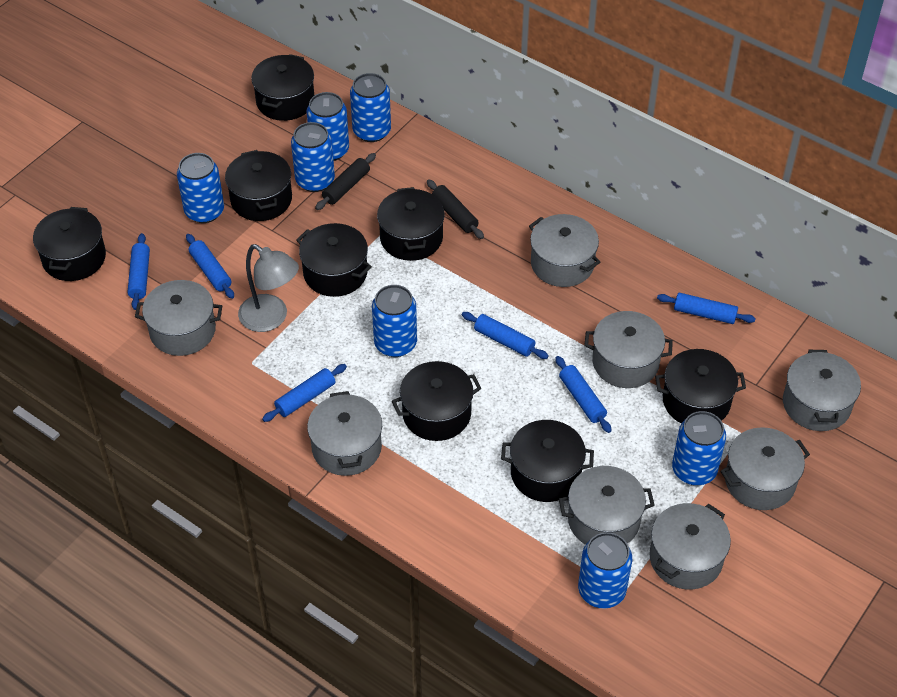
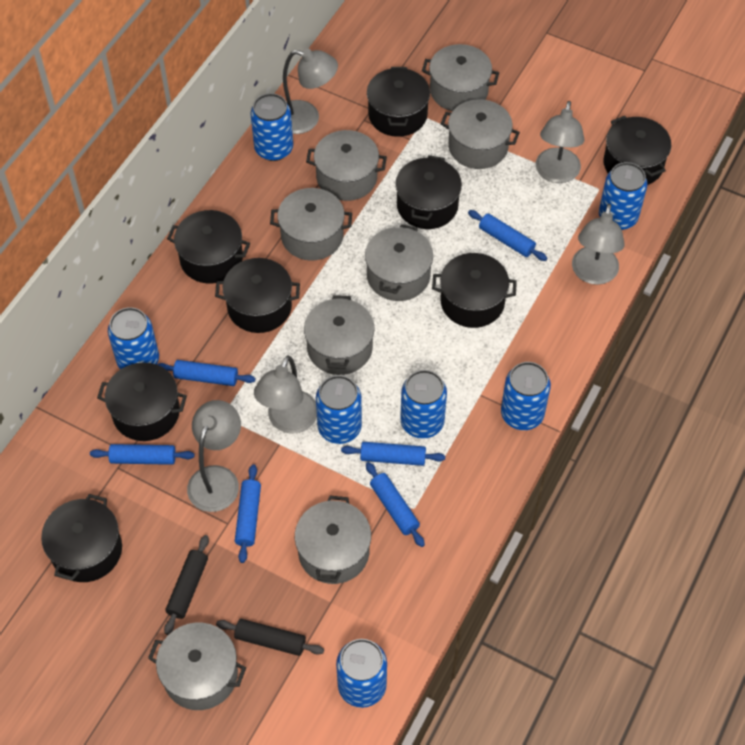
grey lamp: 1 -> 5

